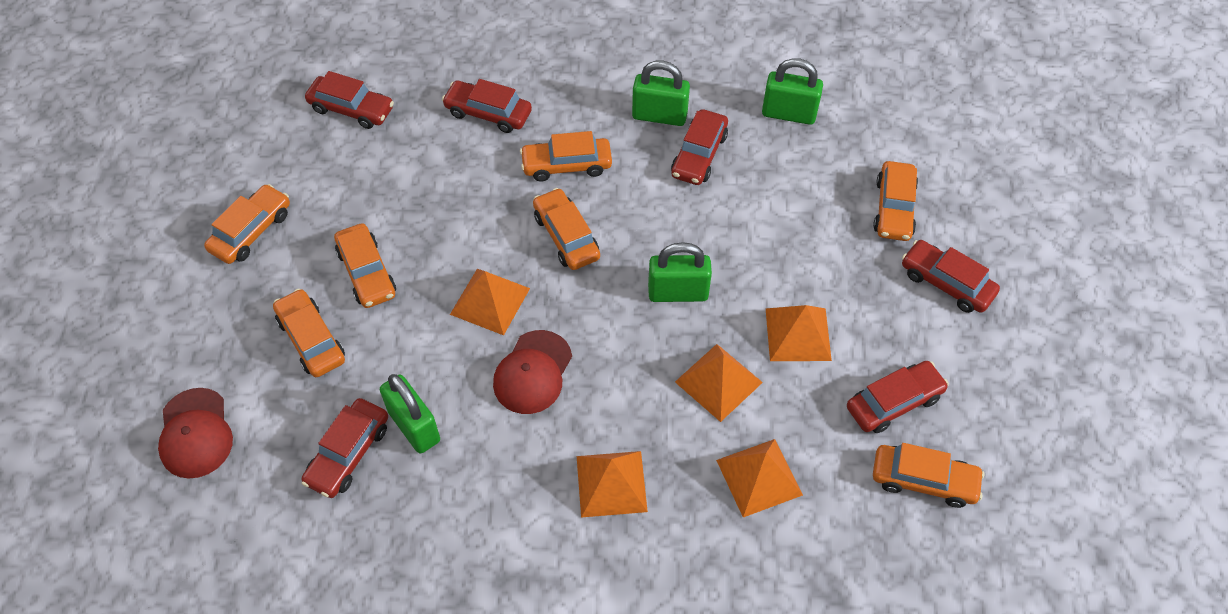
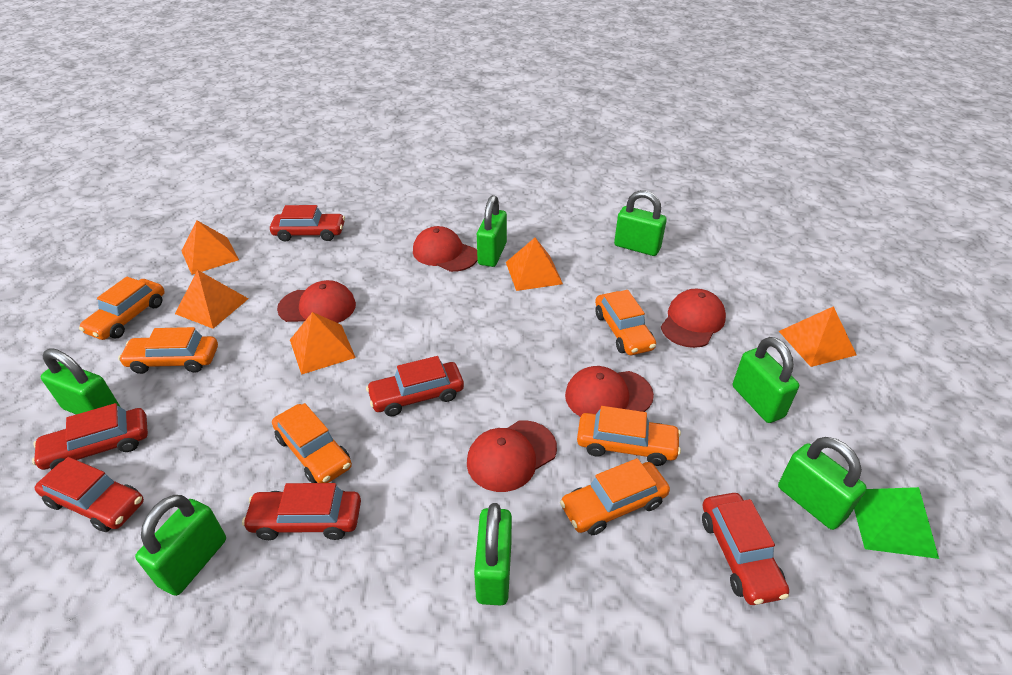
green padlock: 4 -> 7
green pyramid: 0 -> 1
orange car: 7 -> 6
red cap: 2 -> 5

